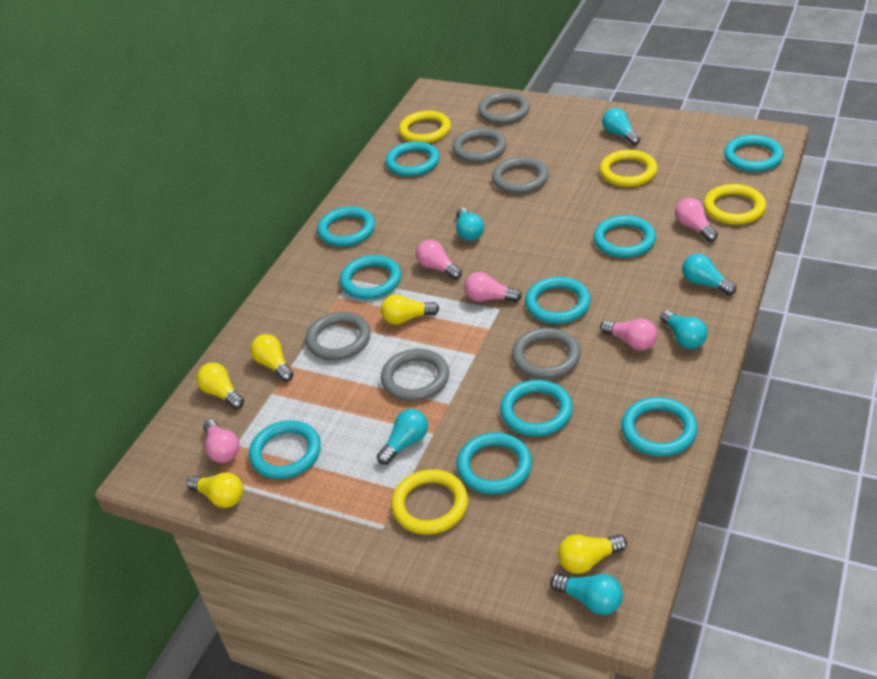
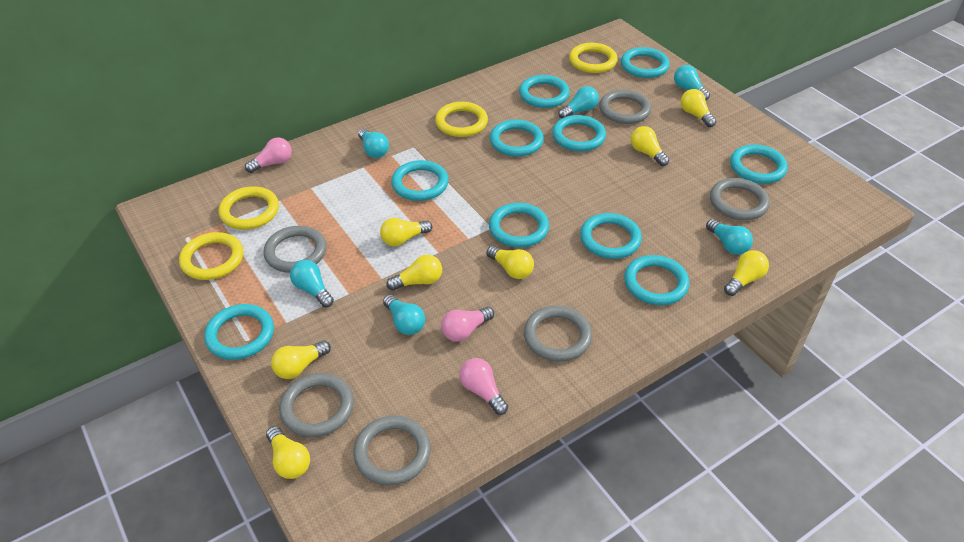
pink light bulb: 5 -> 3
yellow light bulb: 5 -> 8

